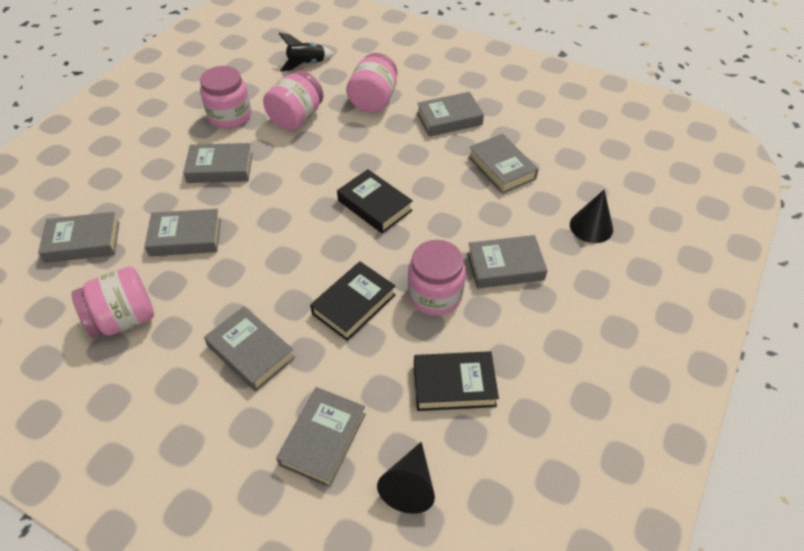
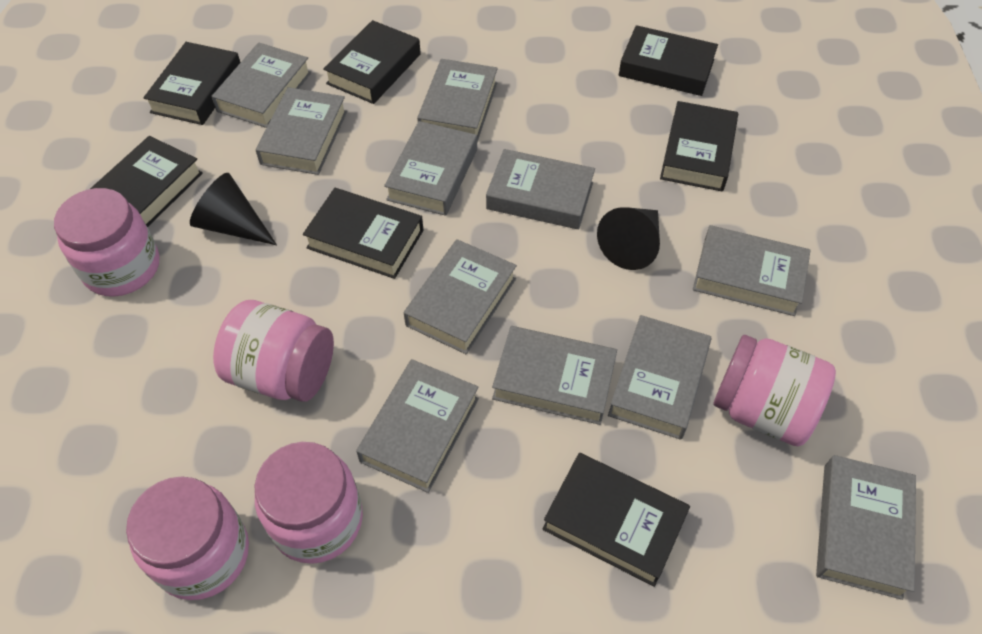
black book: 3 -> 7
black rocket: 1 -> 0
grey book: 8 -> 11

